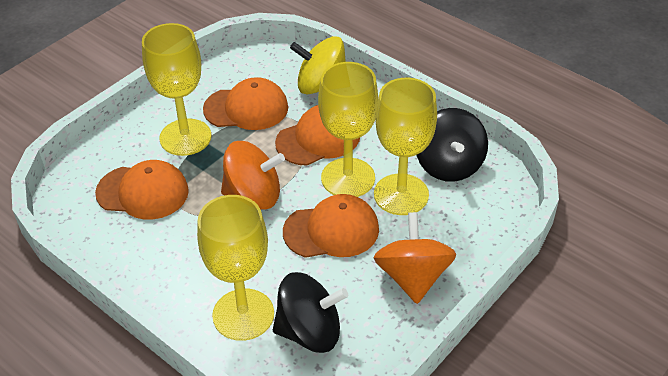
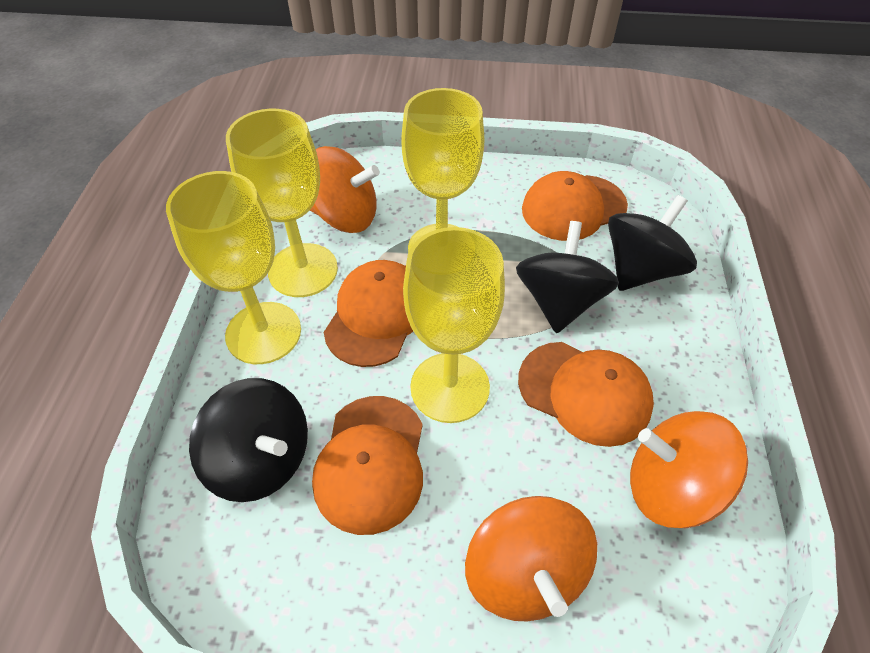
black spinning top: 2 -> 3
orange spinning top: 2 -> 3
yellow spinning top: 1 -> 0

